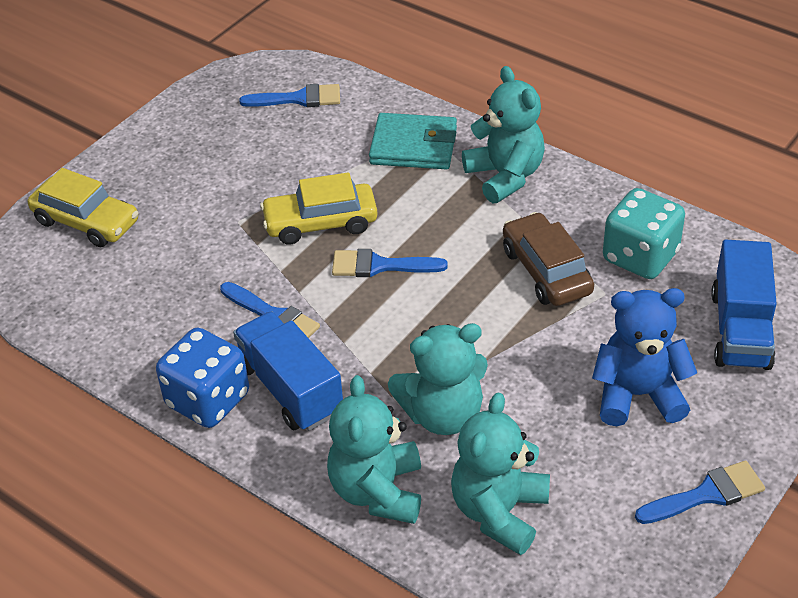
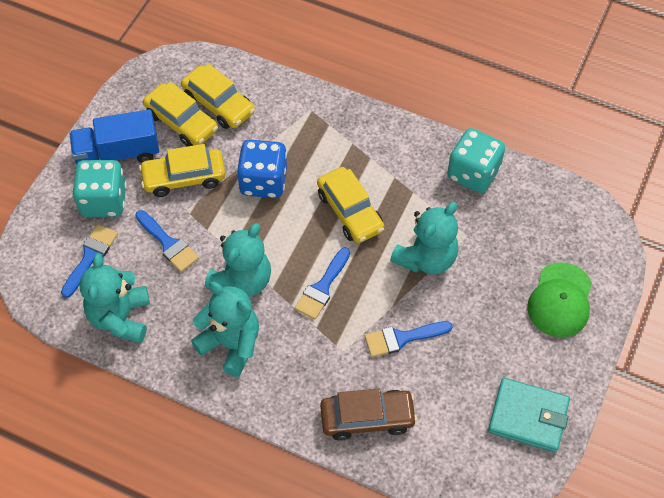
blue teddy bear: 1 -> 0
blue truck: 2 -> 1
green cap: 0 -> 1
turquoise dice: 1 -> 2
yellow car: 2 -> 4

